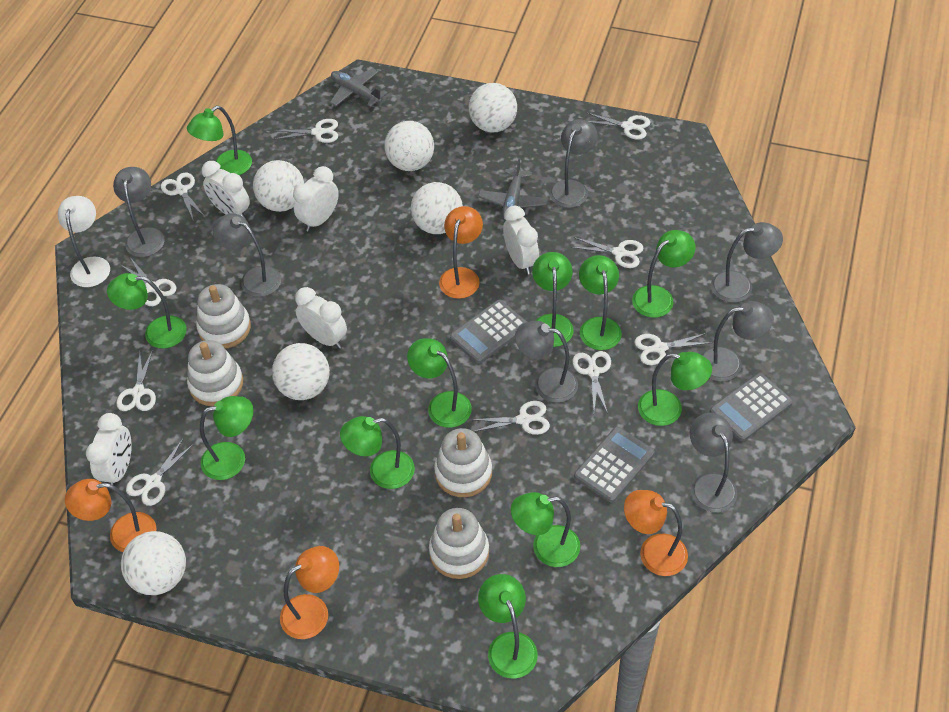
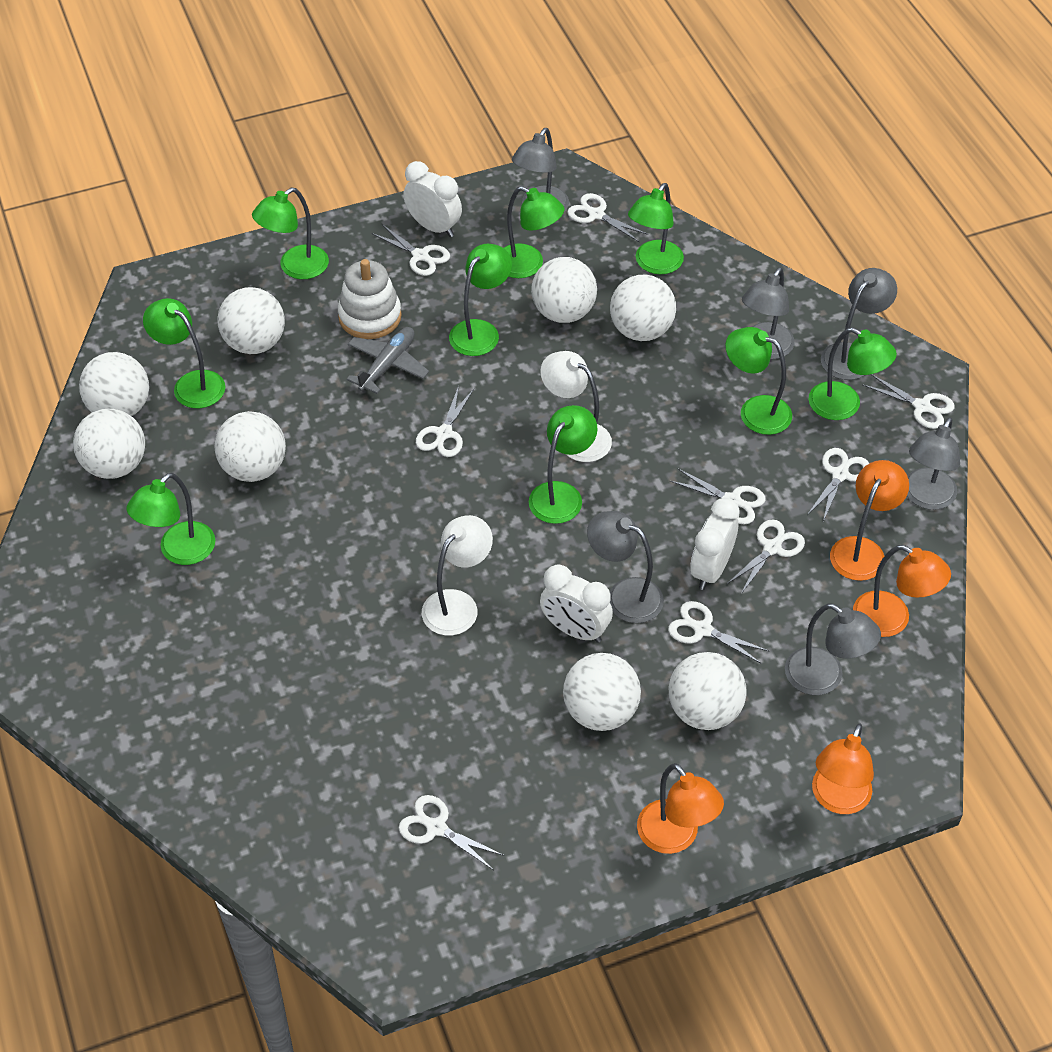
green lamp: 11 -> 9
grey calculator: 3 -> 0
grey lamp: 7 -> 6
grey plane: 2 -> 1
white ball: 6 -> 8
white clock: 5 -> 3
white lamp: 1 -> 2
white scissors: 10 -> 9
white stacking toy: 4 -> 1

